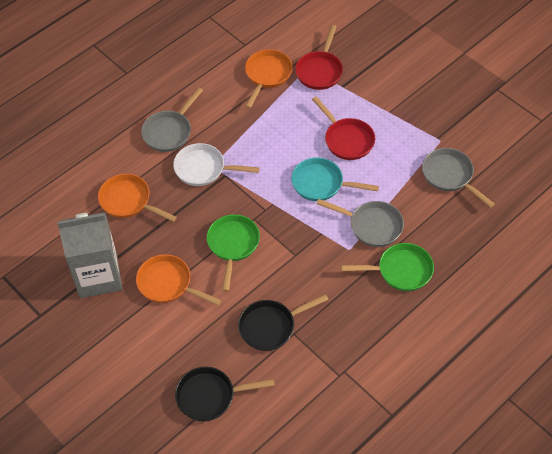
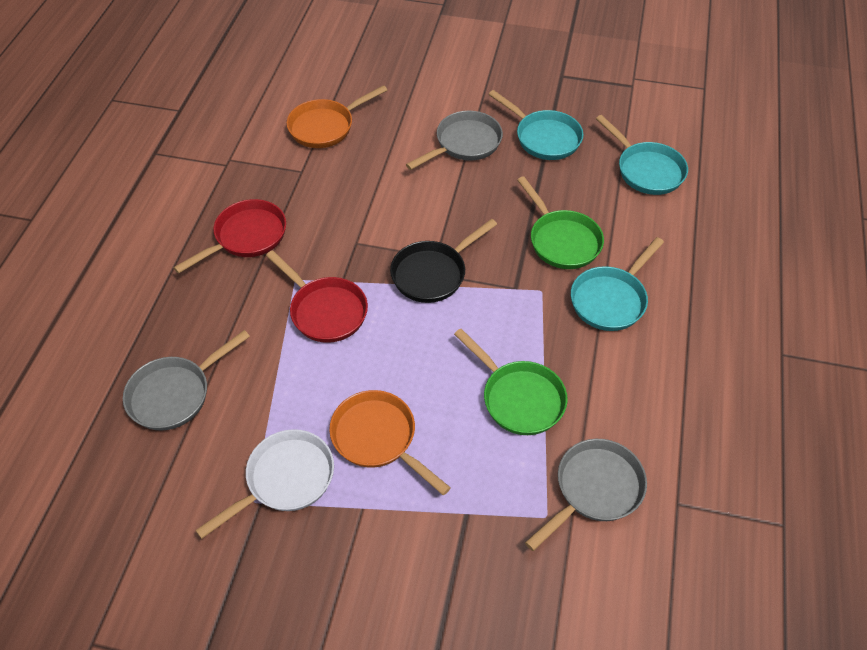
black pan: 2 -> 1
grey carton: 1 -> 0
orange pan: 3 -> 2
turquoise pan: 1 -> 3

